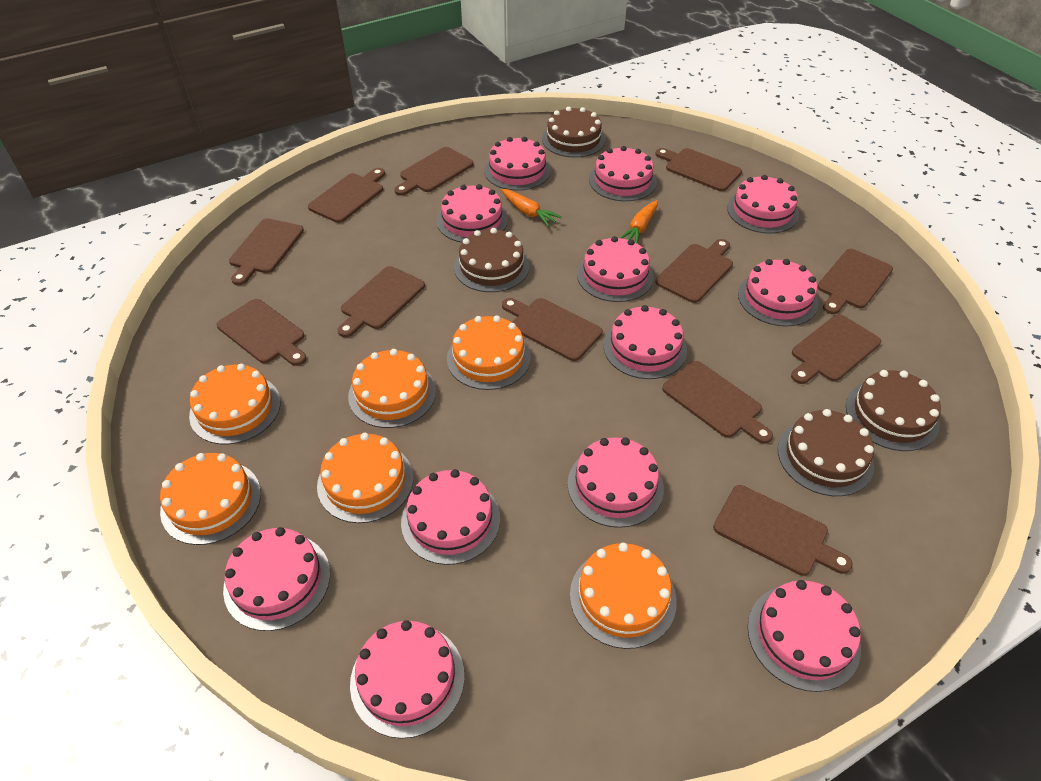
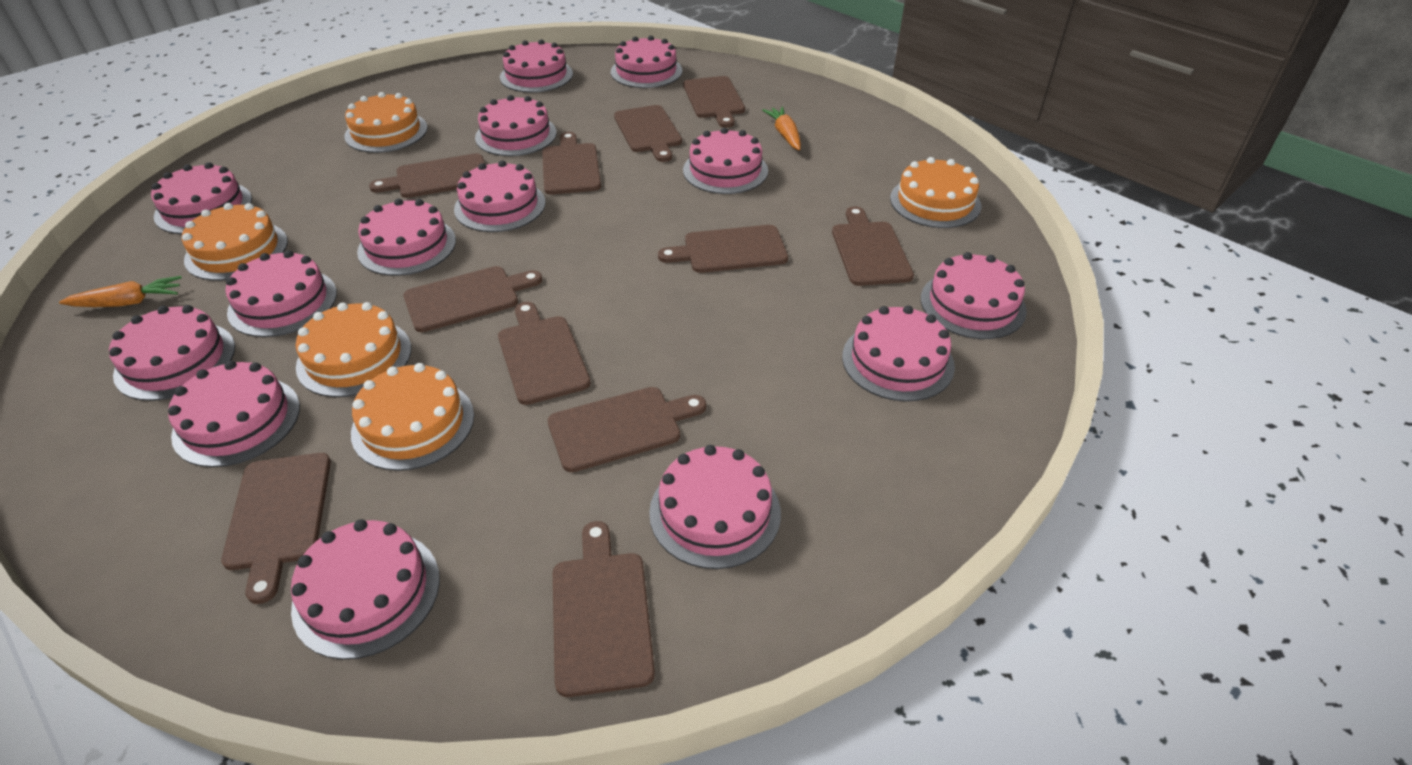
brown cake: 4 -> 0
brown cutting board: 12 -> 11
orange cake: 6 -> 5
pink cake: 12 -> 14

